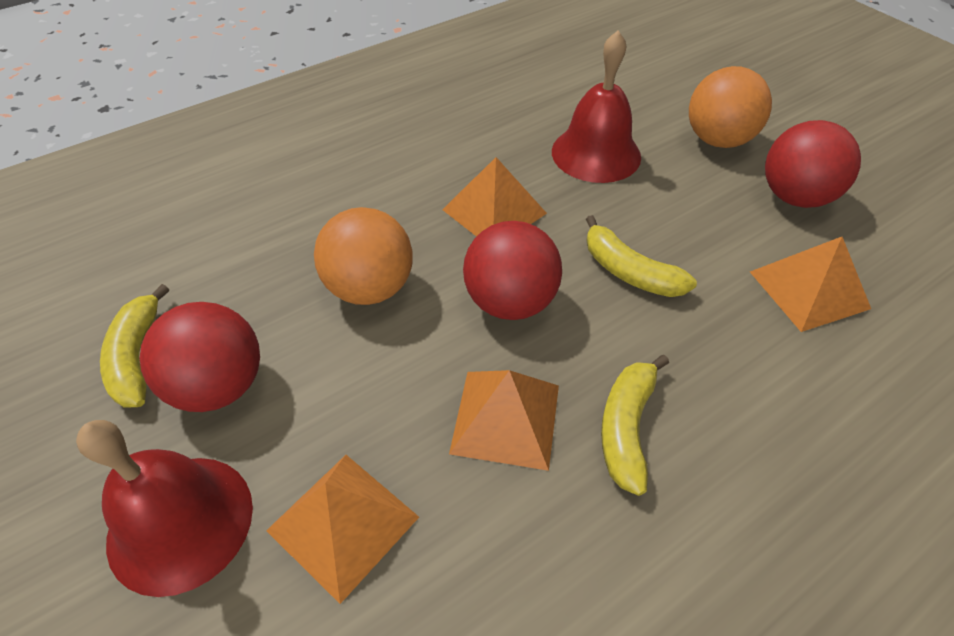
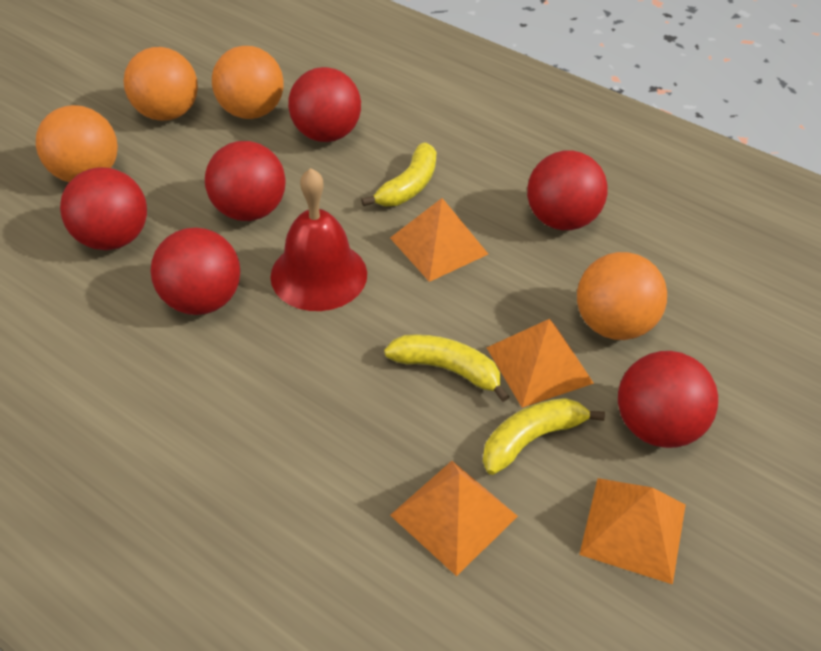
orange ball: 2 -> 4
red ball: 3 -> 6
red bell: 2 -> 1

